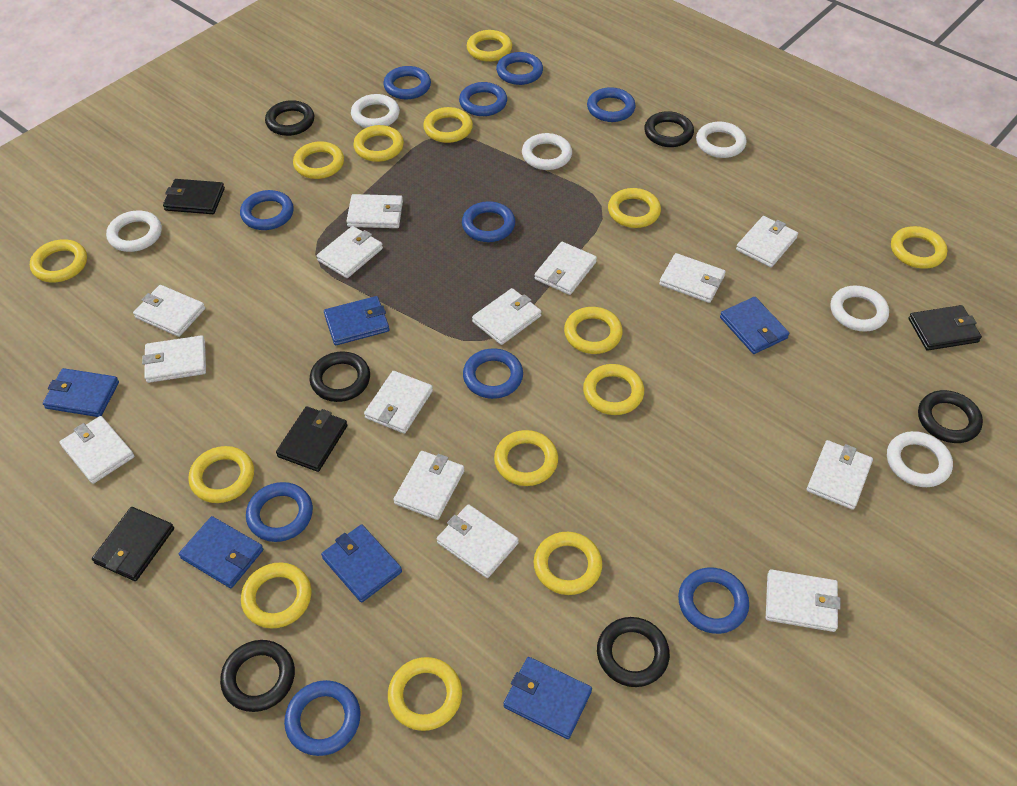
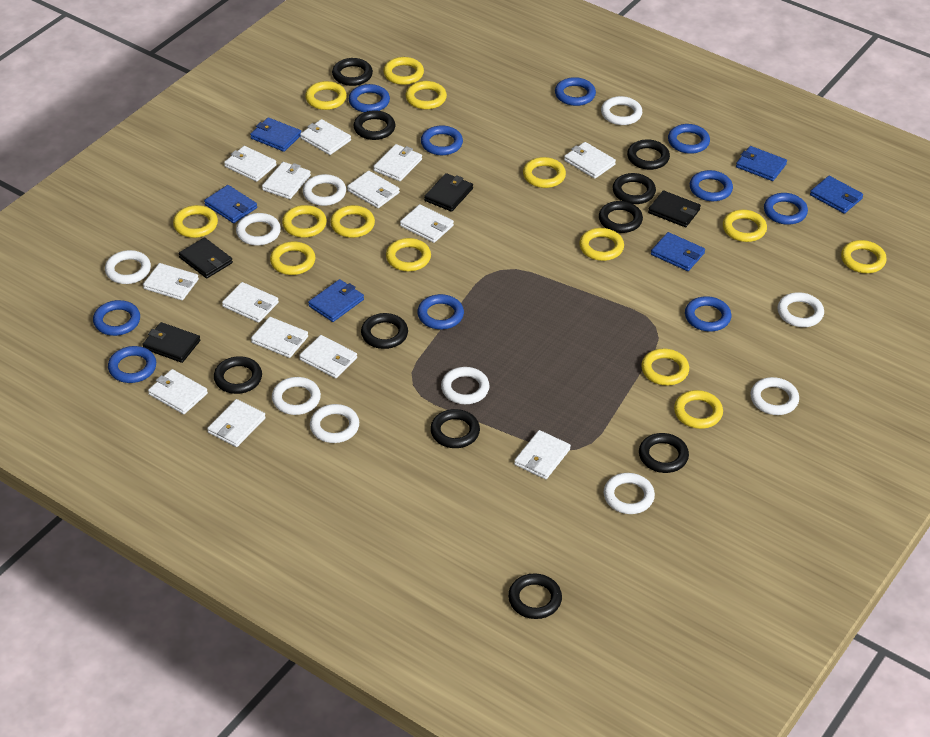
black ring: 6 -> 10
white ring: 6 -> 10

